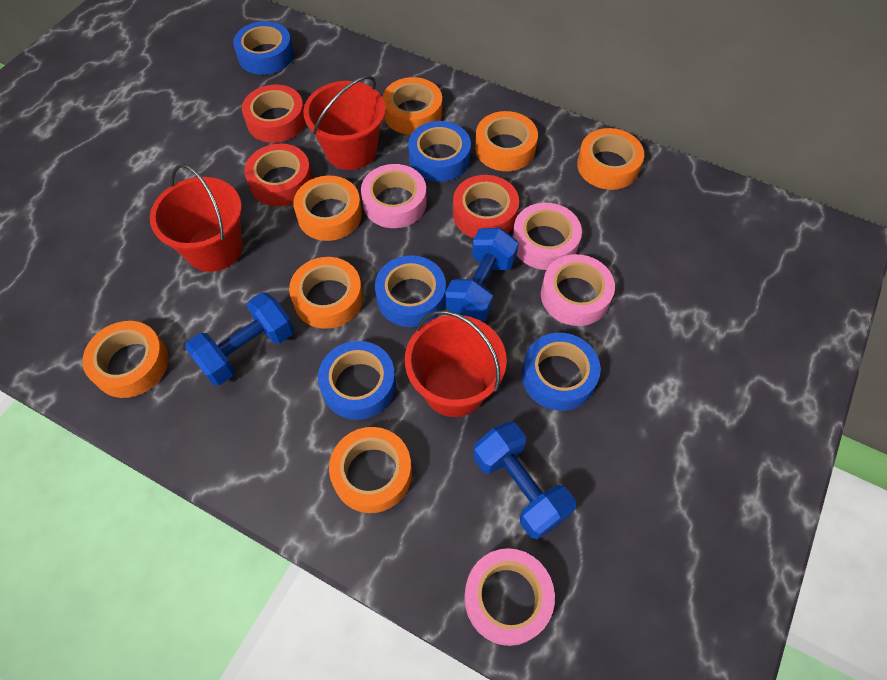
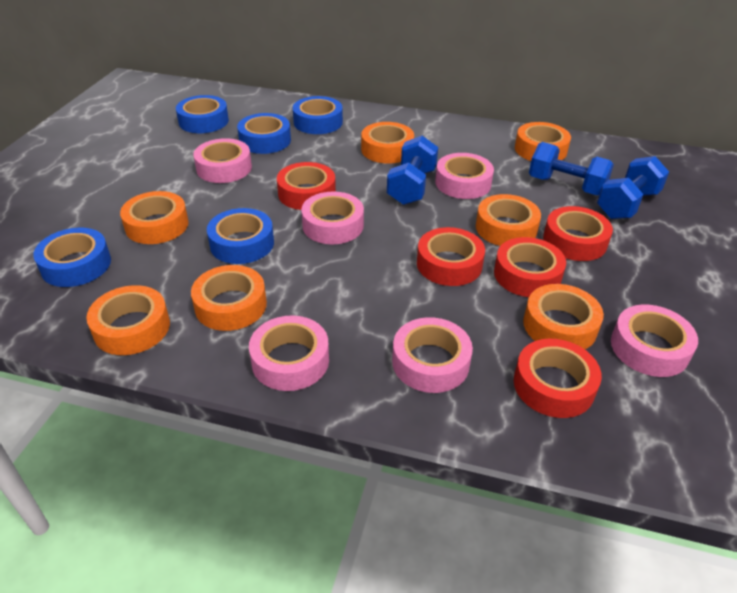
pink tape: 4 -> 6
red bucket: 3 -> 0
red tape: 3 -> 5

